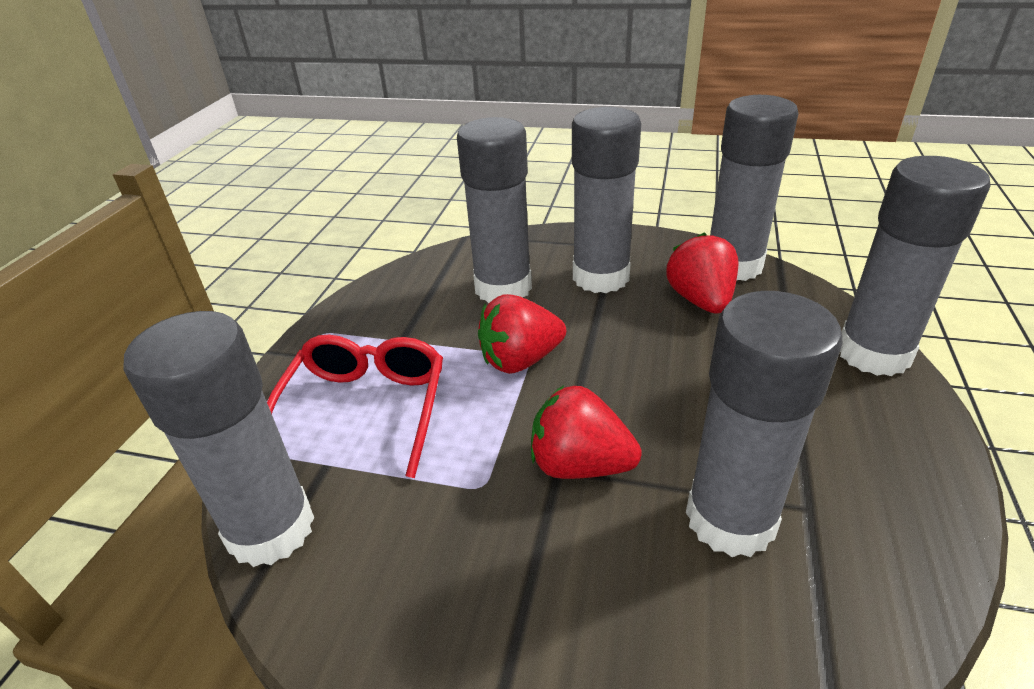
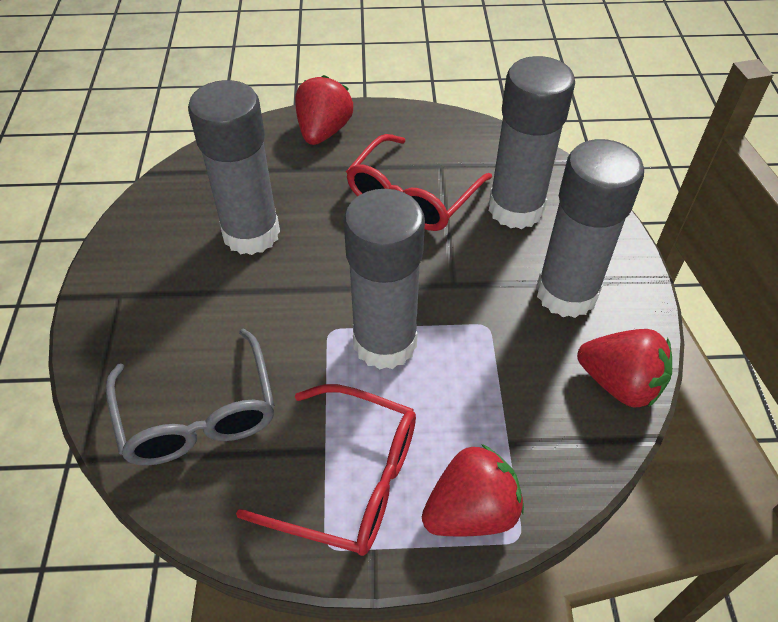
grey glasses: 0 -> 1
grey glue stick: 6 -> 4
red glasses: 1 -> 2

